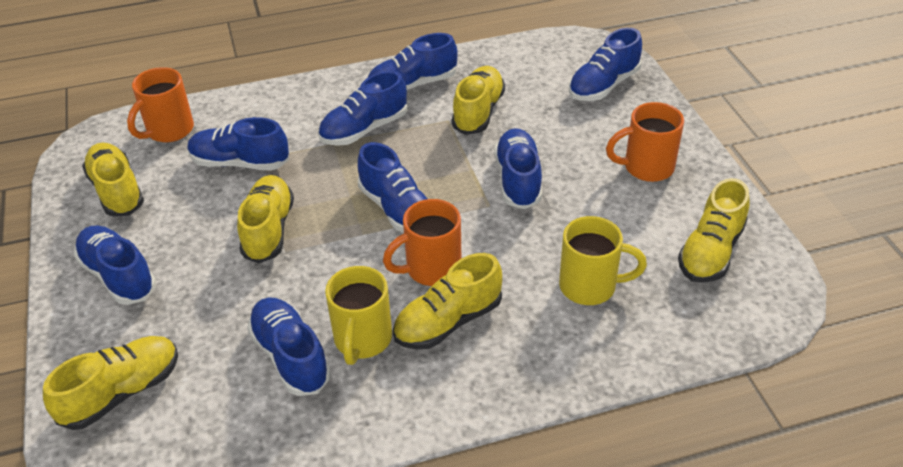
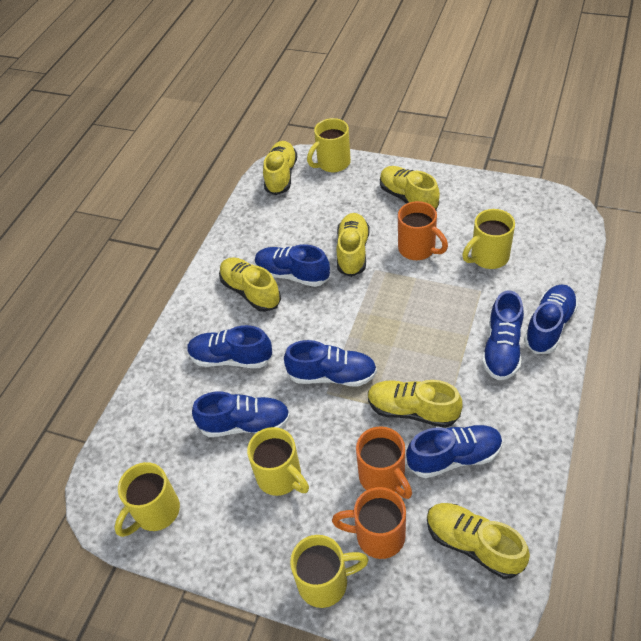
blue shoe: 8 -> 7
yellow mug: 2 -> 5

